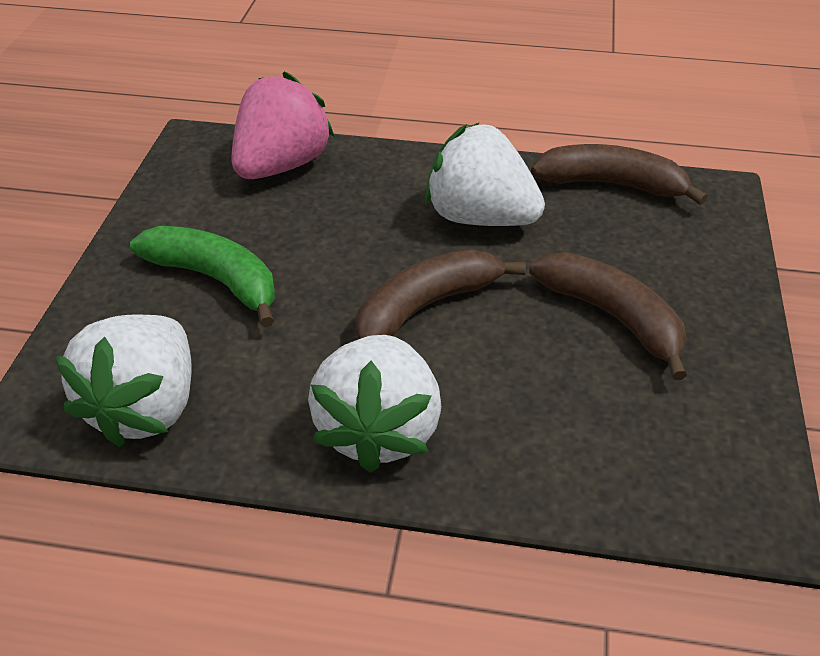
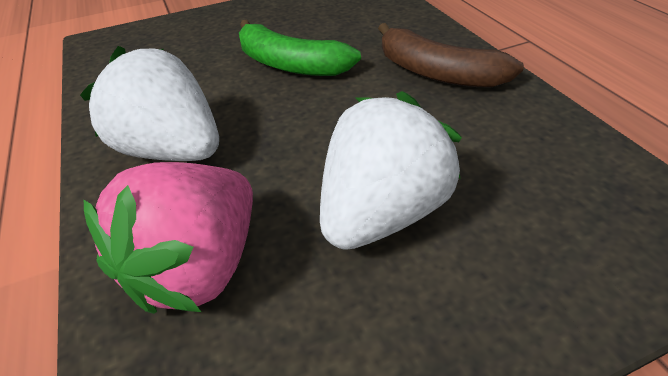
brown banana: 3 -> 1
white strawberry: 3 -> 2

